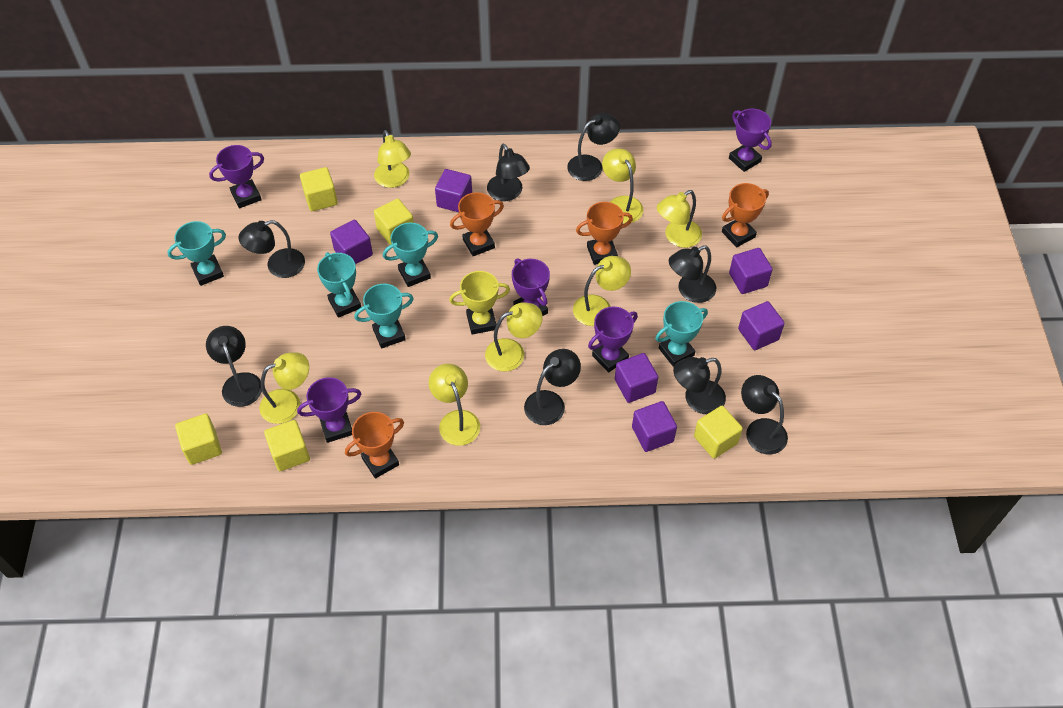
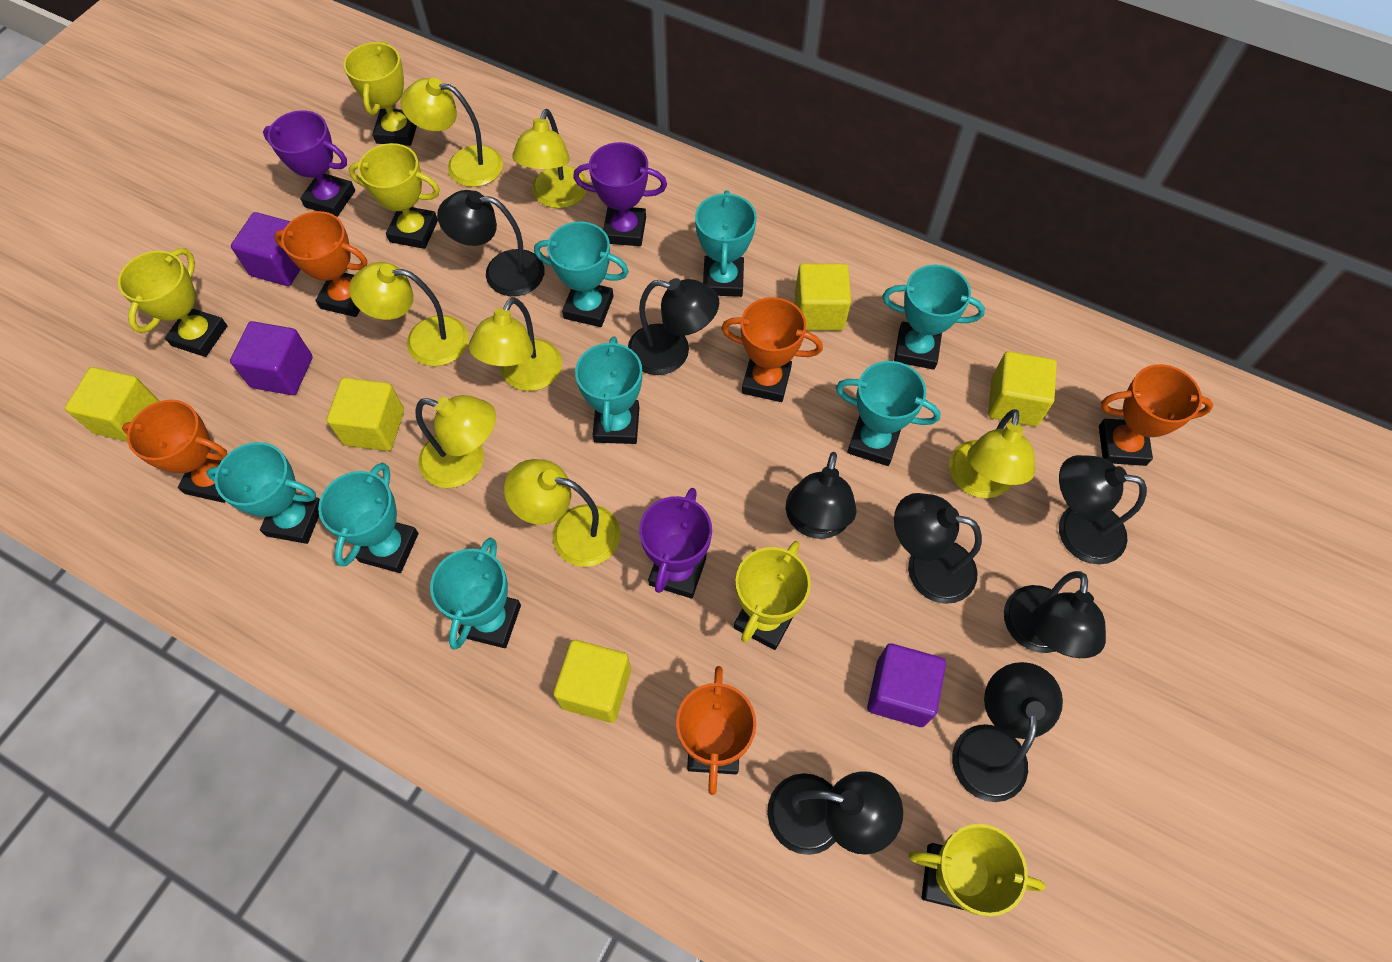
orange trophy: 4 -> 5
purple cube: 6 -> 3
purple trophy: 5 -> 3
turquoise trophy: 5 -> 8
yellow trophy: 1 -> 5

